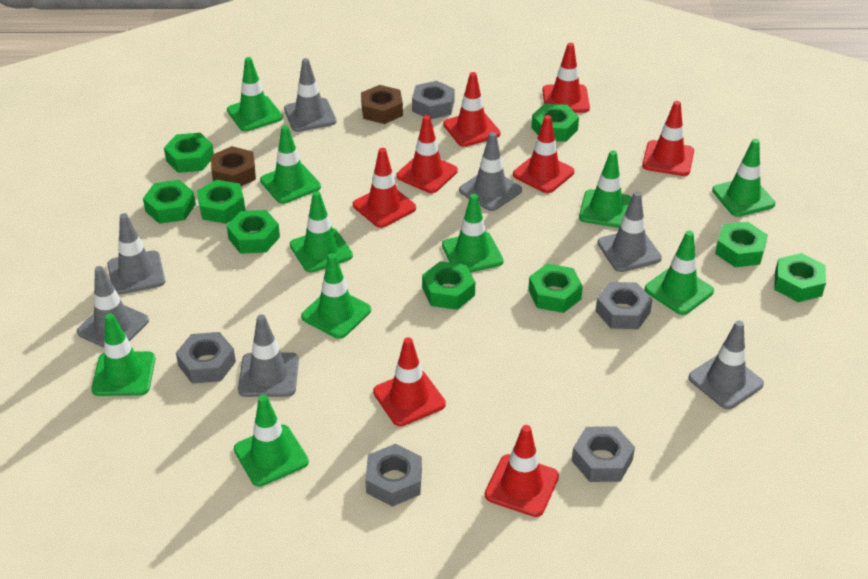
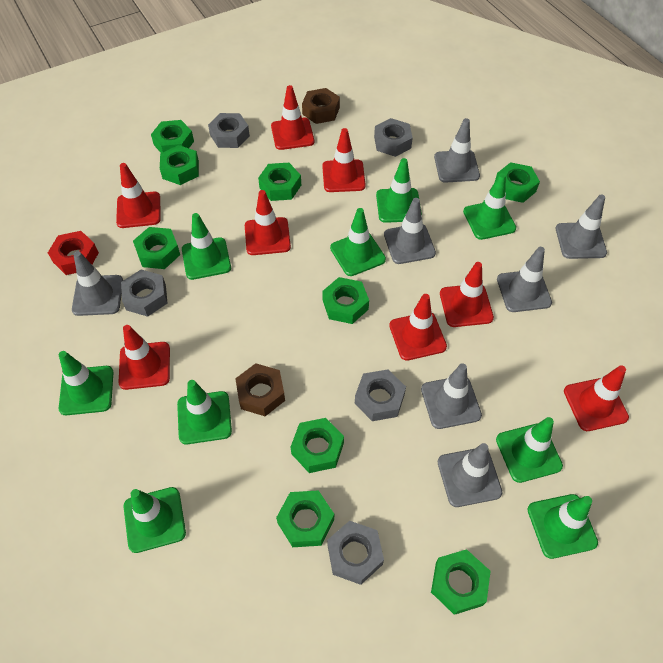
green traffic cone: 10 -> 9
red nut: 0 -> 1

